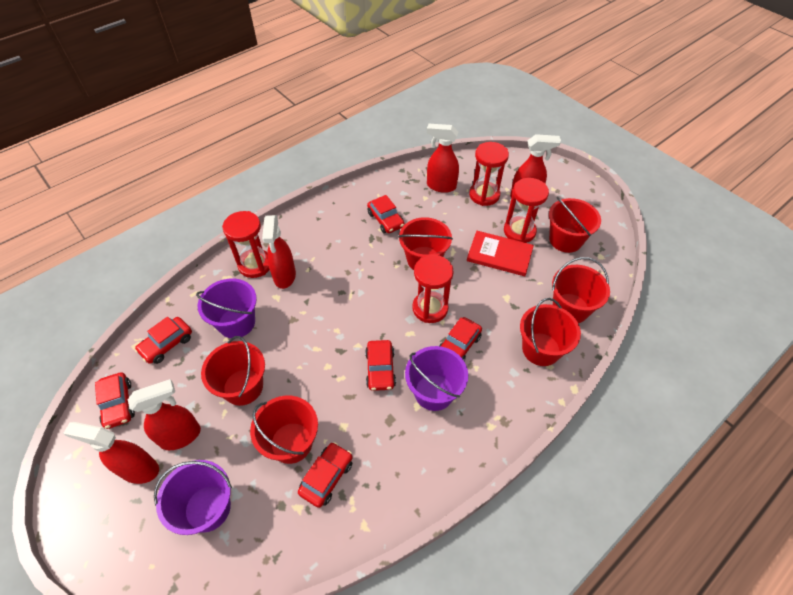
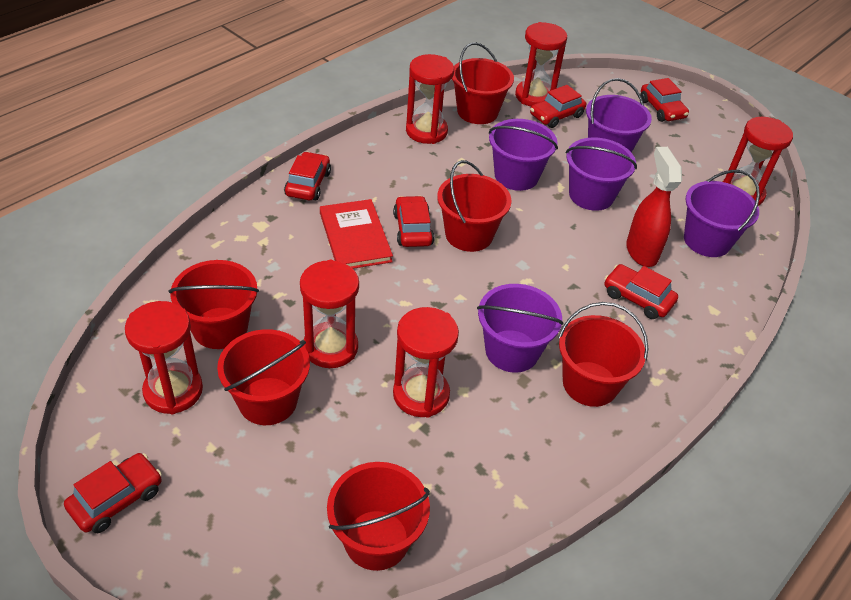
purple bucket: 3 -> 5
red hourglass: 4 -> 6
red spray bottle: 5 -> 1

